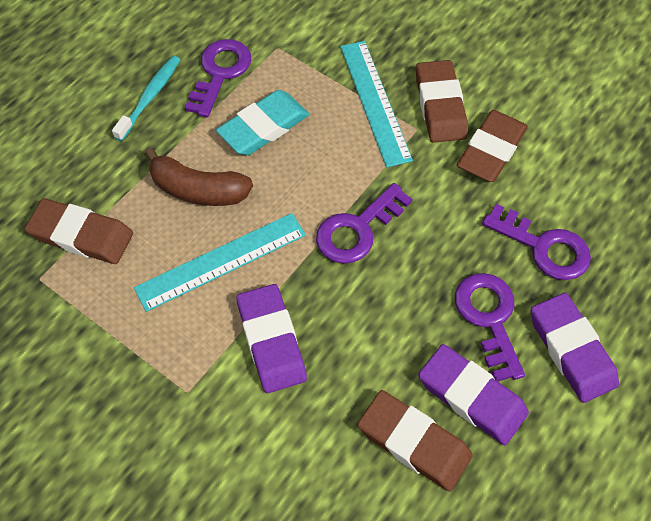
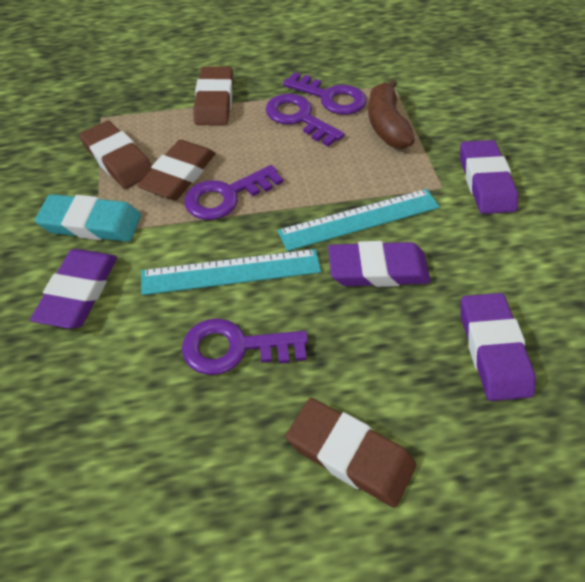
purple eraser: 3 -> 4
turquoise toothbrush: 1 -> 0

